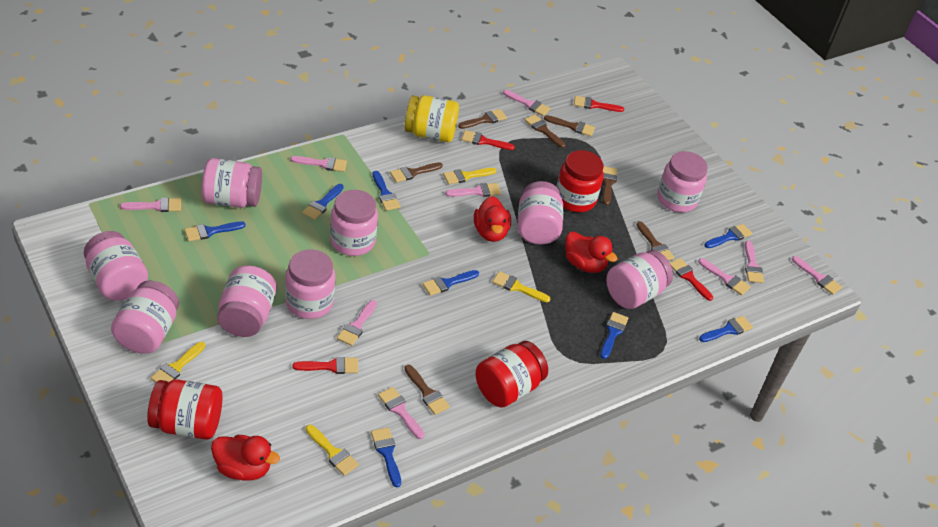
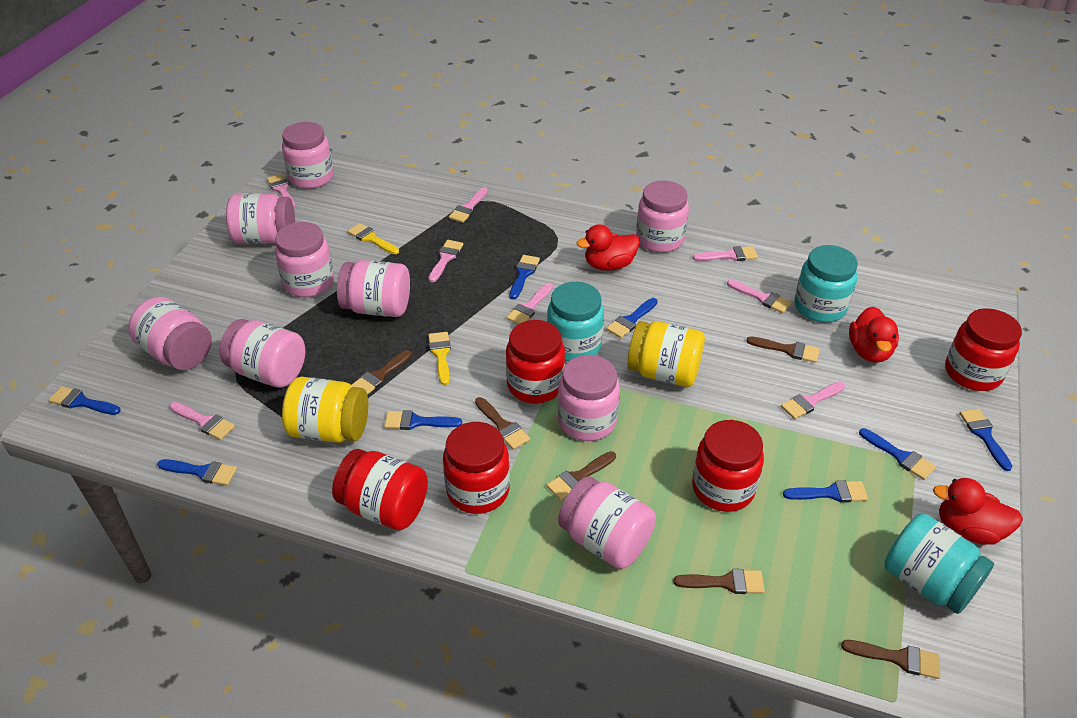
brown brush: 7 -> 6
pink brush: 9 -> 8
red brush: 4 -> 0
red jar: 3 -> 5
turquoise jar: 0 -> 3
yellow brush: 4 -> 2
yellow jar: 1 -> 2

